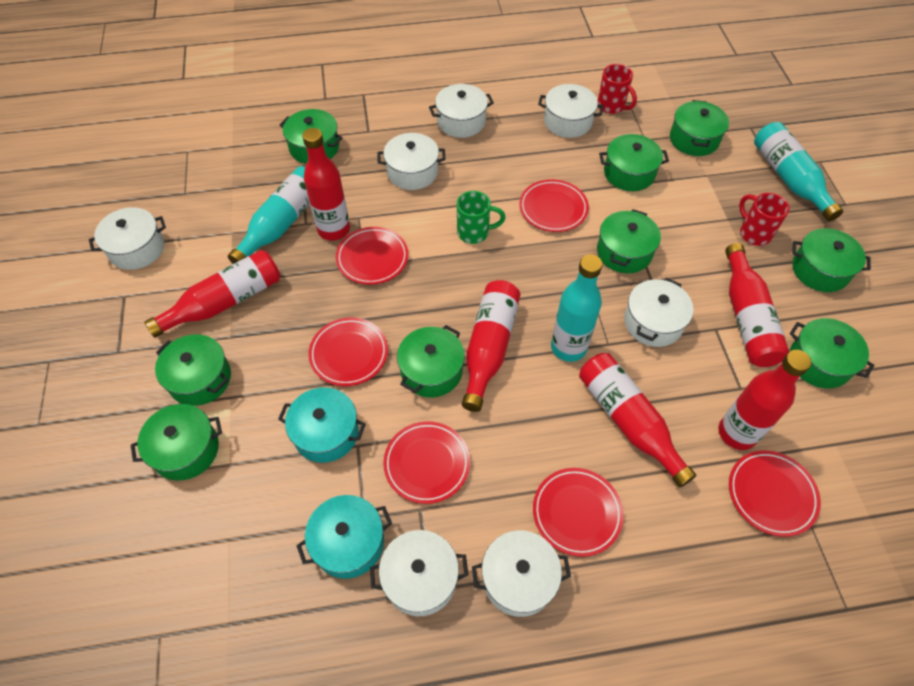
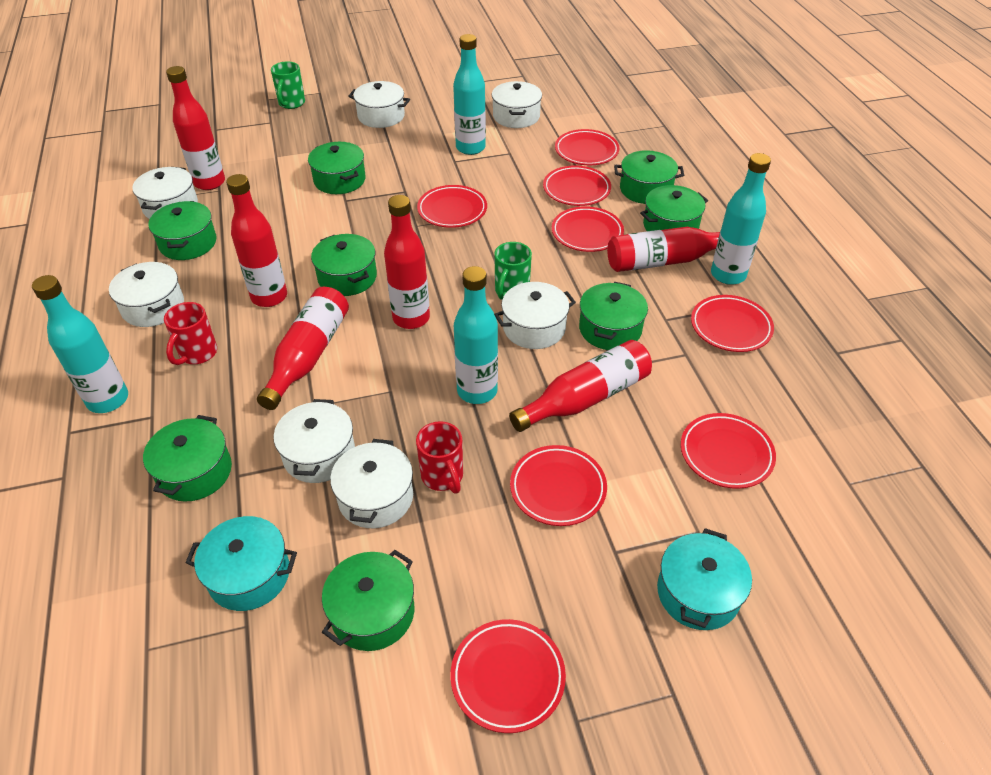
green mug: 1 -> 2
green pot: 9 -> 8
red plate: 6 -> 8
turquoise bottle: 3 -> 4

